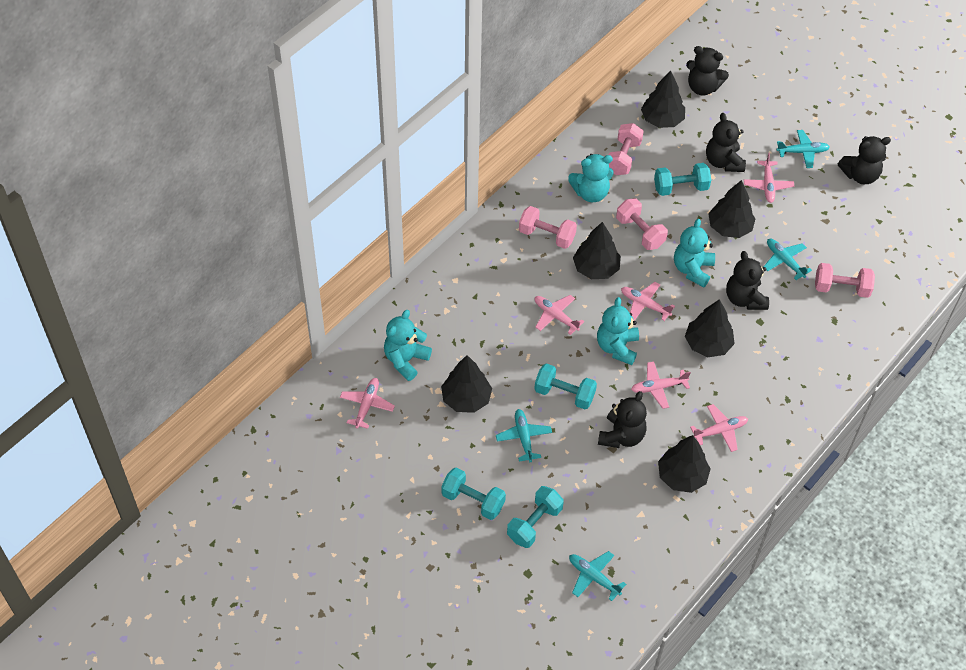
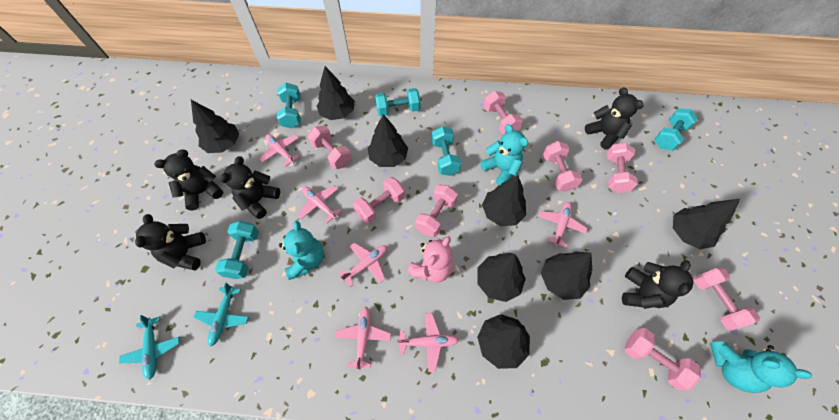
black tree: 6 -> 8
pink dumbbell: 4 -> 8
pink teddy bear: 0 -> 1
turquoise dumbbell: 4 -> 5
turquoise plane: 4 -> 2
turquoise teddy bear: 4 -> 3

